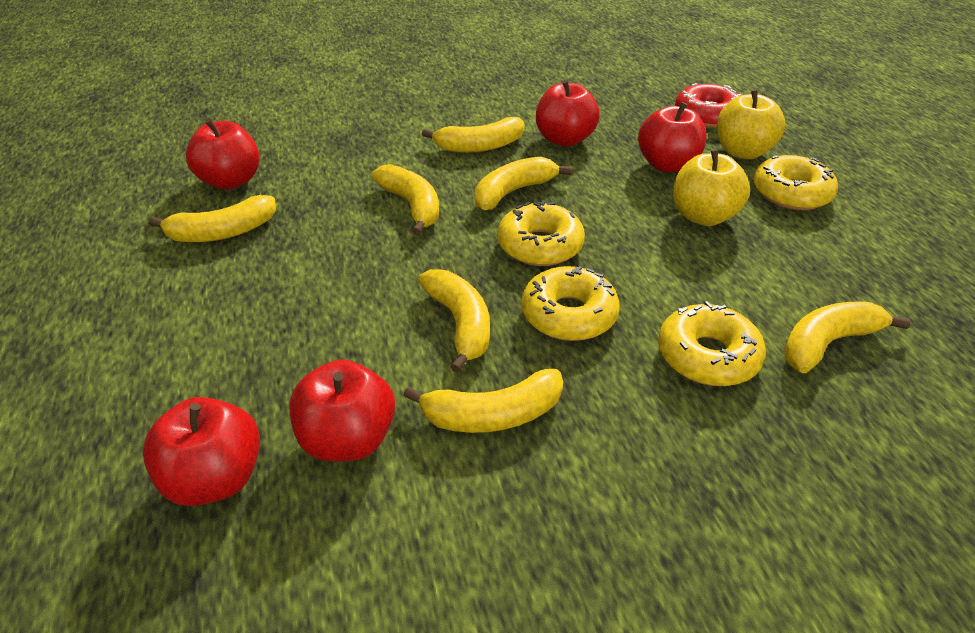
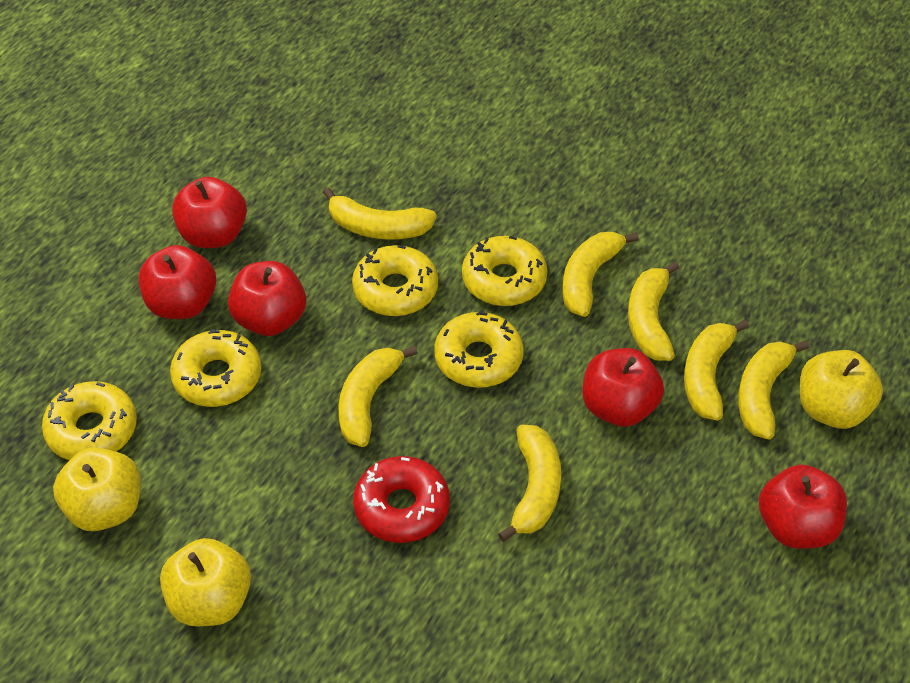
yellow apple: 2 -> 3
yellow donut: 4 -> 5

